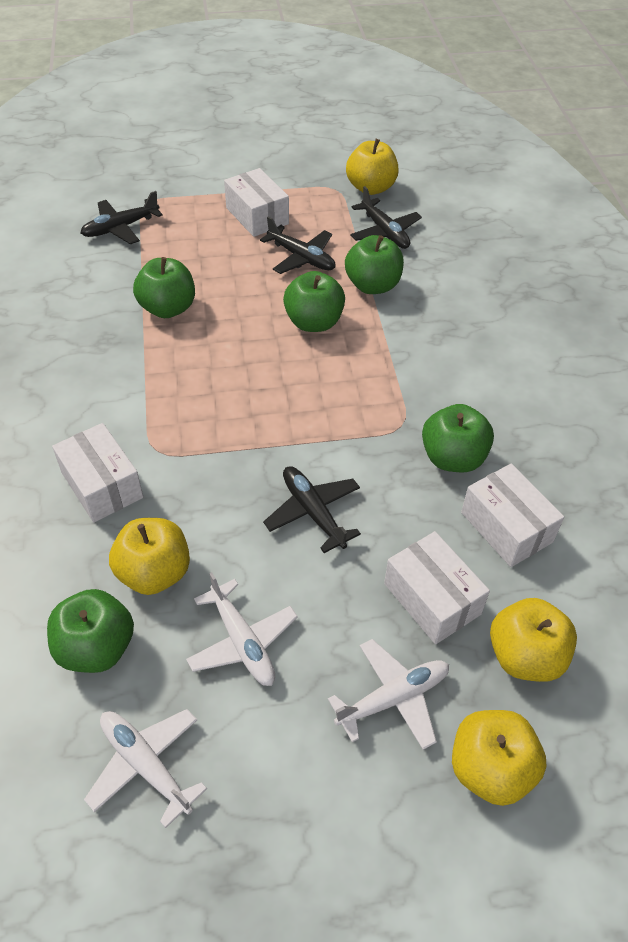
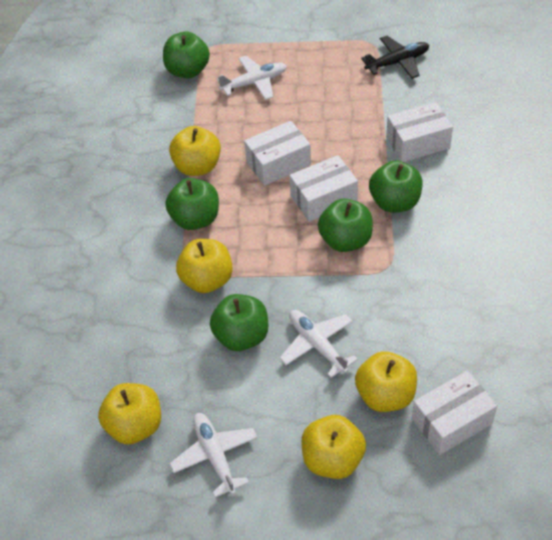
black plane: 4 -> 1
yellow apple: 4 -> 5

